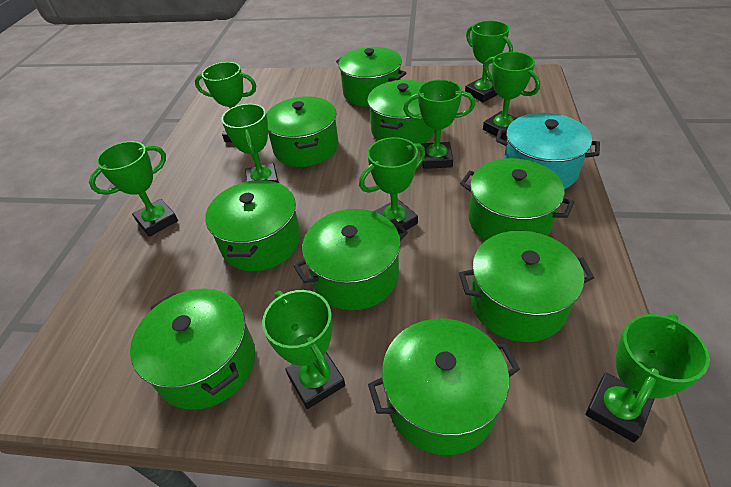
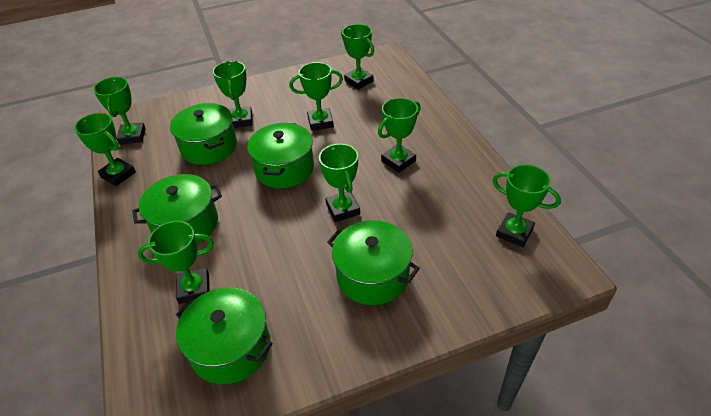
green pot: 9 -> 5
turquoise pot: 1 -> 0

